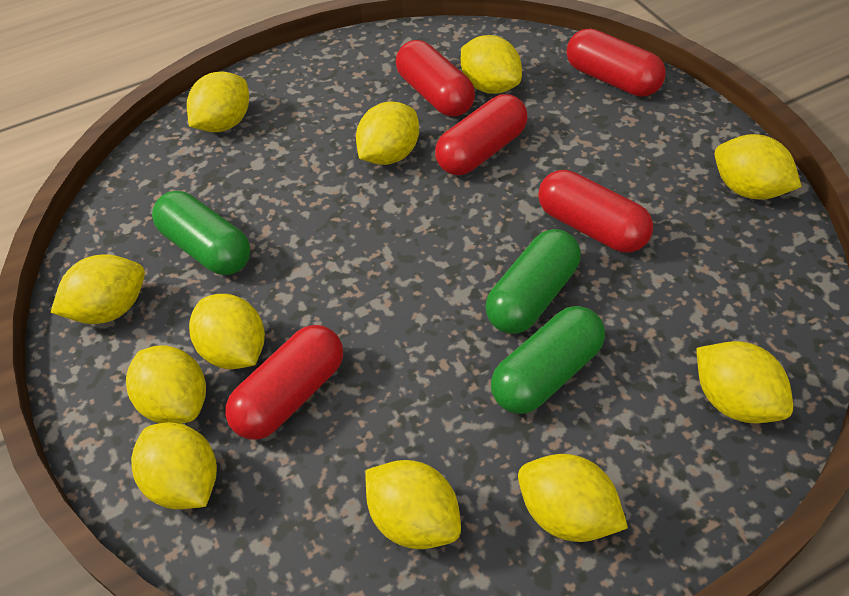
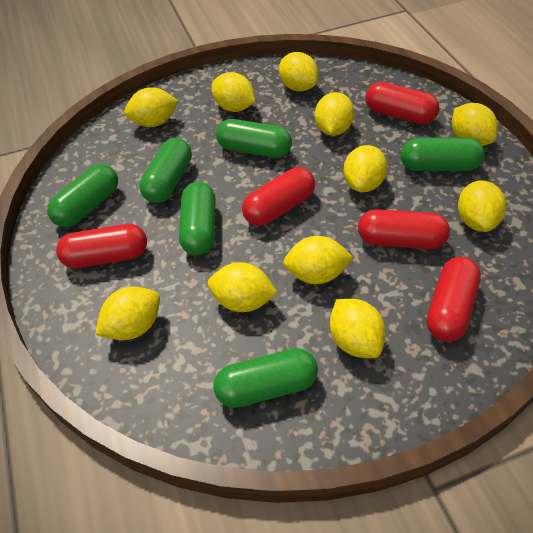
green capsule: 3 -> 6

